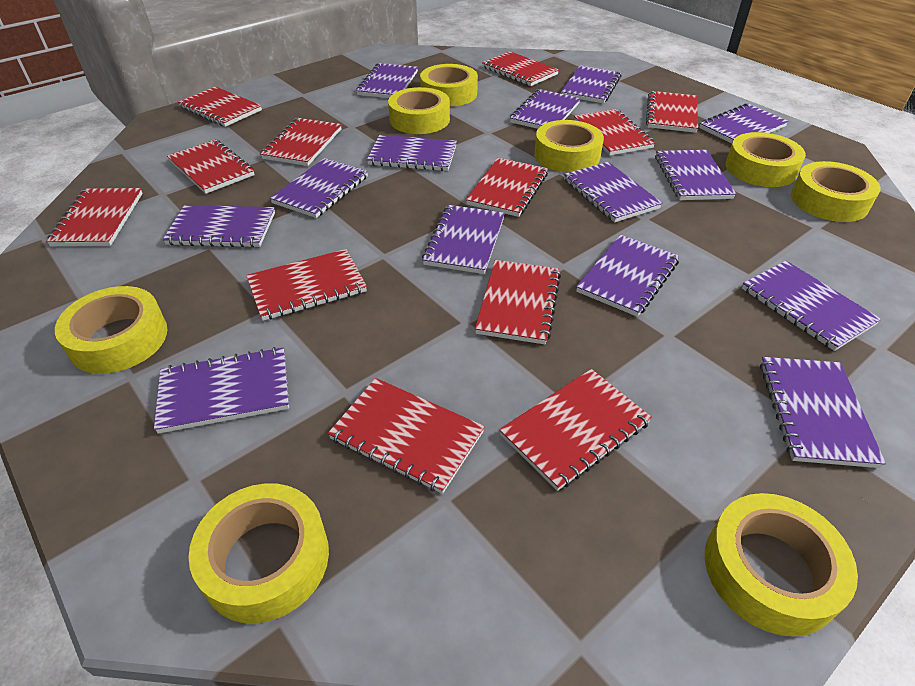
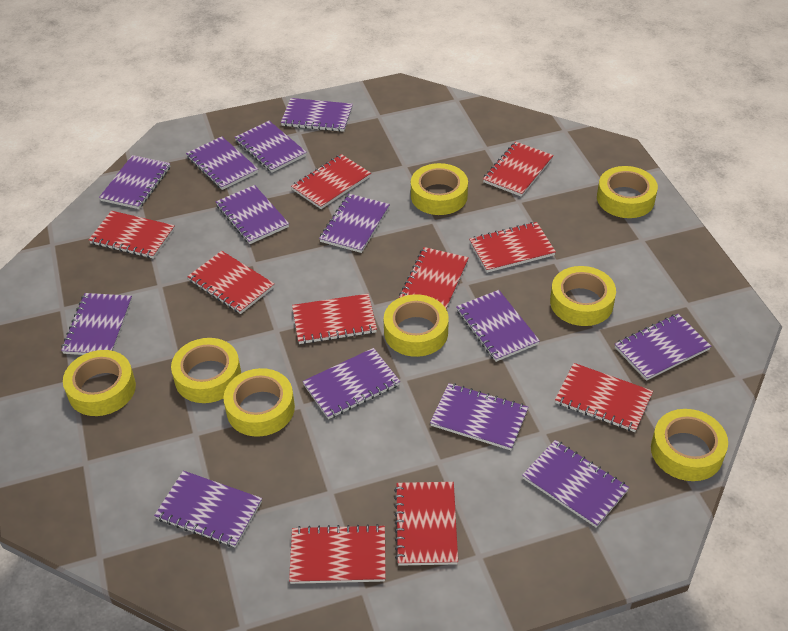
purple notebook: 14 -> 13
red notebook: 12 -> 10

